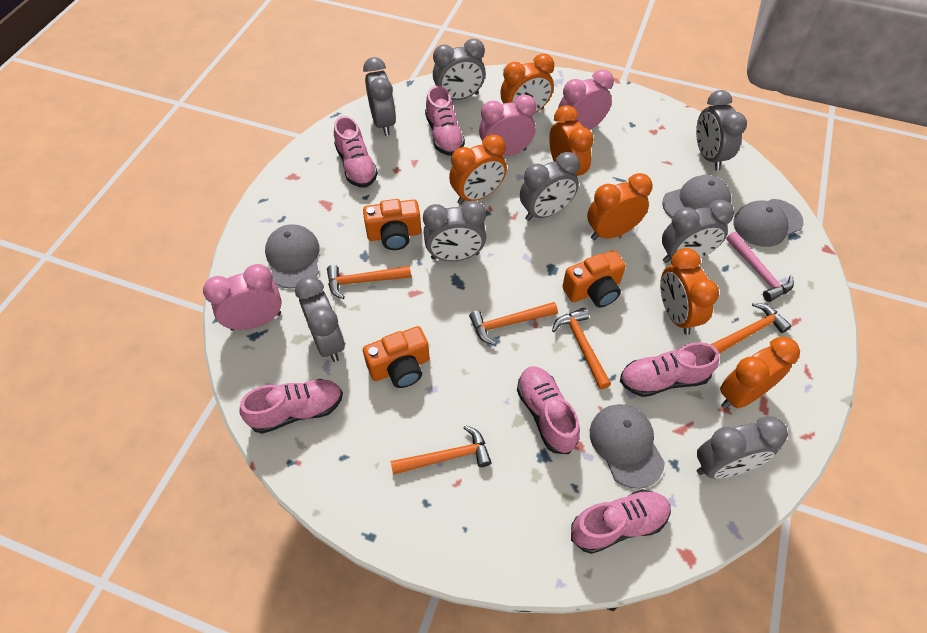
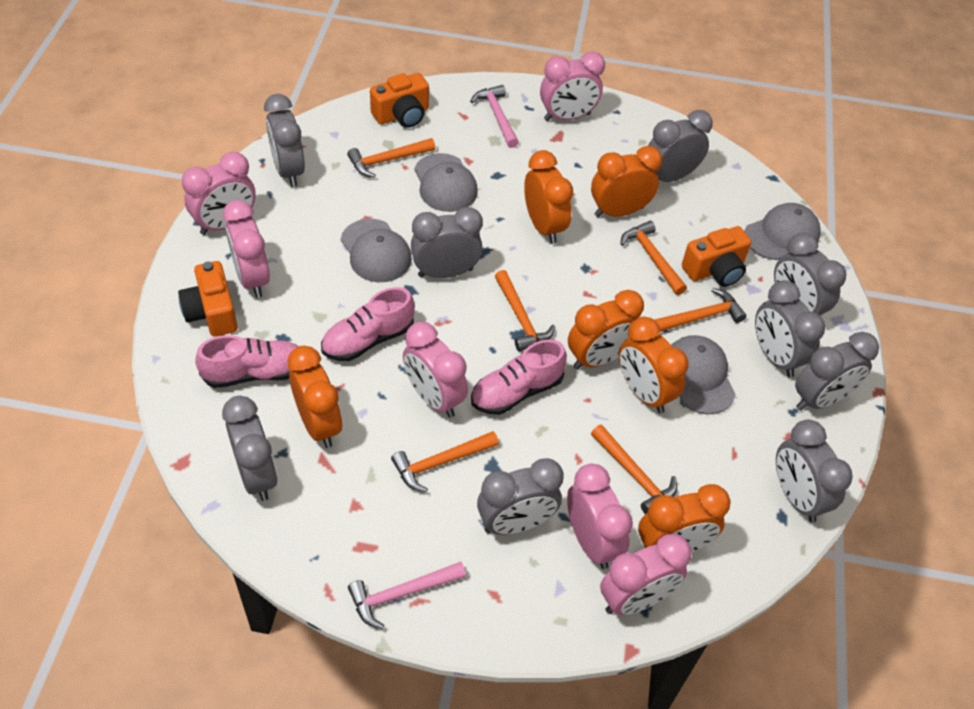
grey clock: 8 -> 9
orange hammer: 5 -> 6
pink clock: 3 -> 6
pink hammer: 1 -> 2
pink shoe: 6 -> 3

